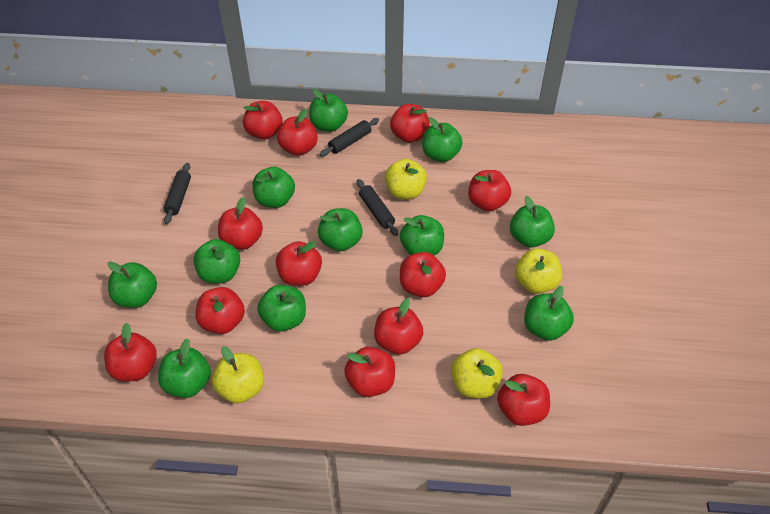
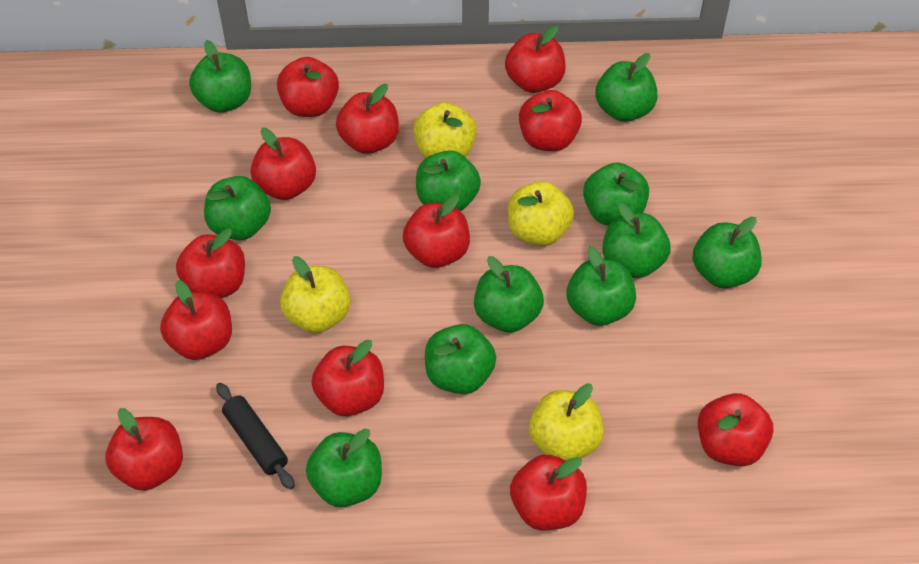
black rolling pin: 3 -> 1

